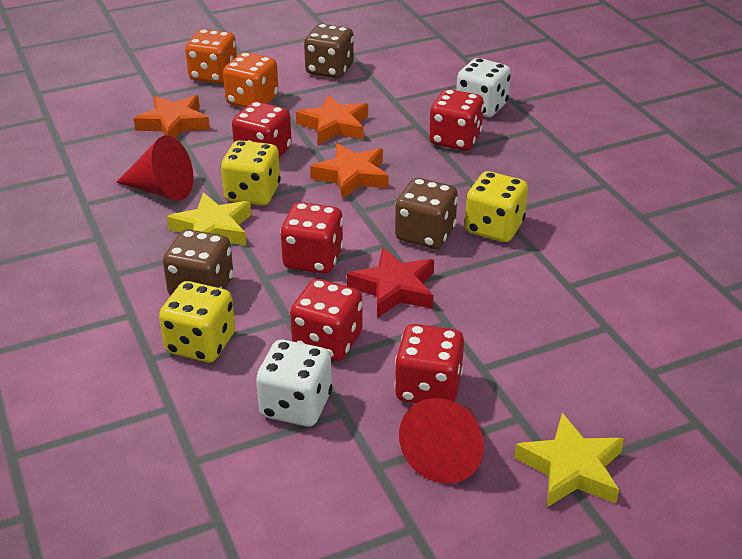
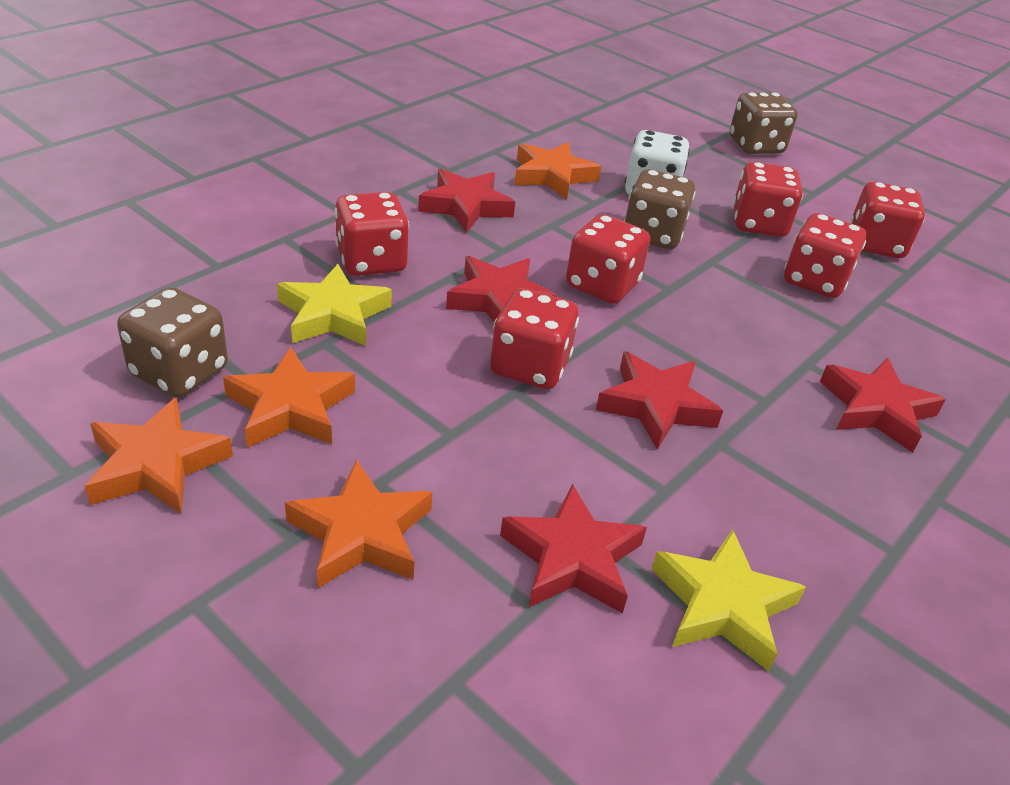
orange dice: 2 -> 0
orange star: 3 -> 4
red cone: 2 -> 0
red dice: 5 -> 6
red star: 1 -> 5
white dice: 2 -> 1
yellow dice: 3 -> 0

